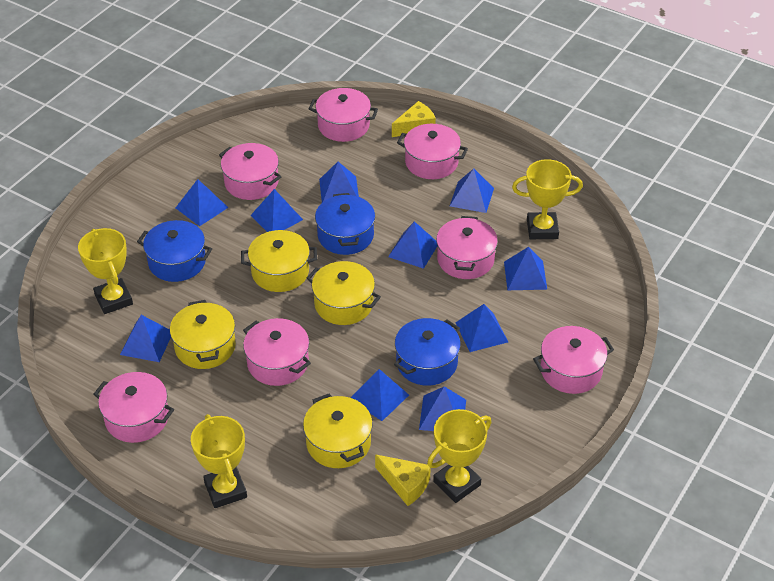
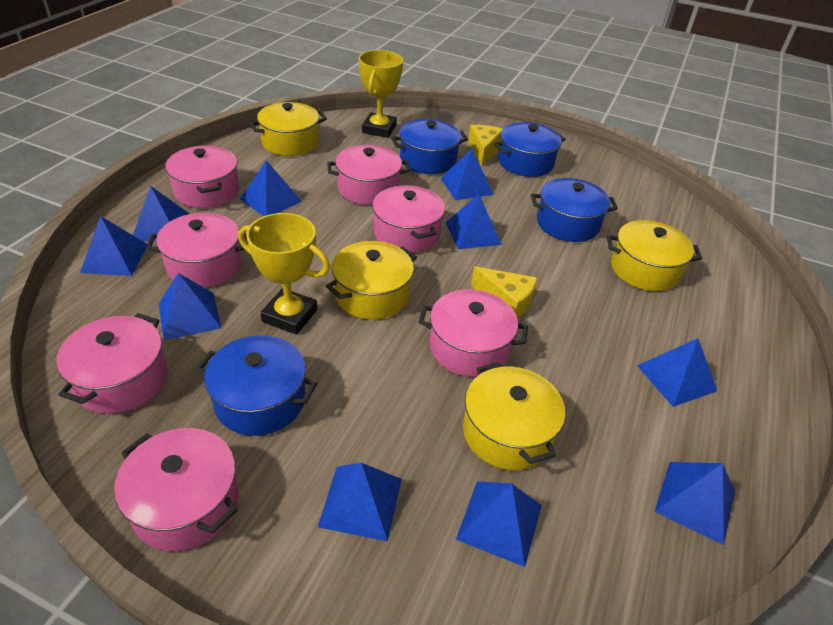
blue pot: 3 -> 4
yellow trophy: 4 -> 2

